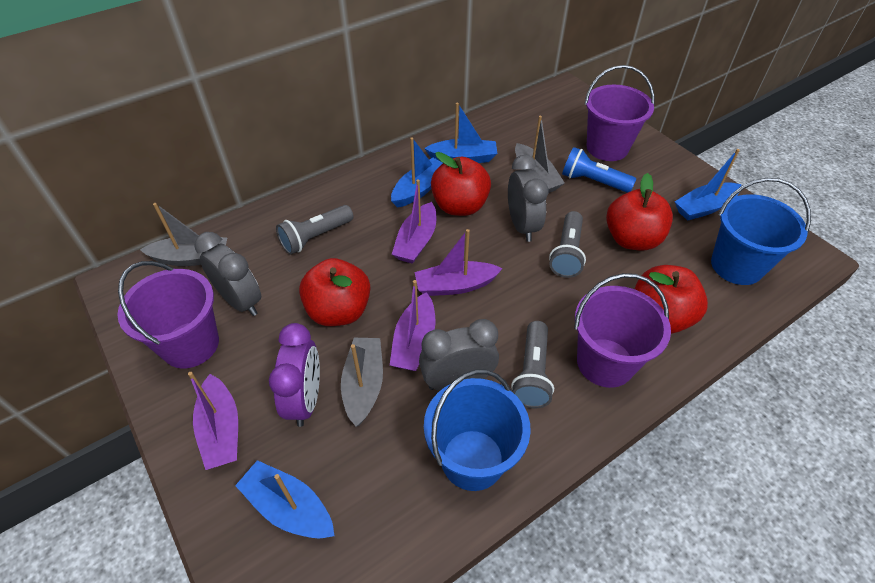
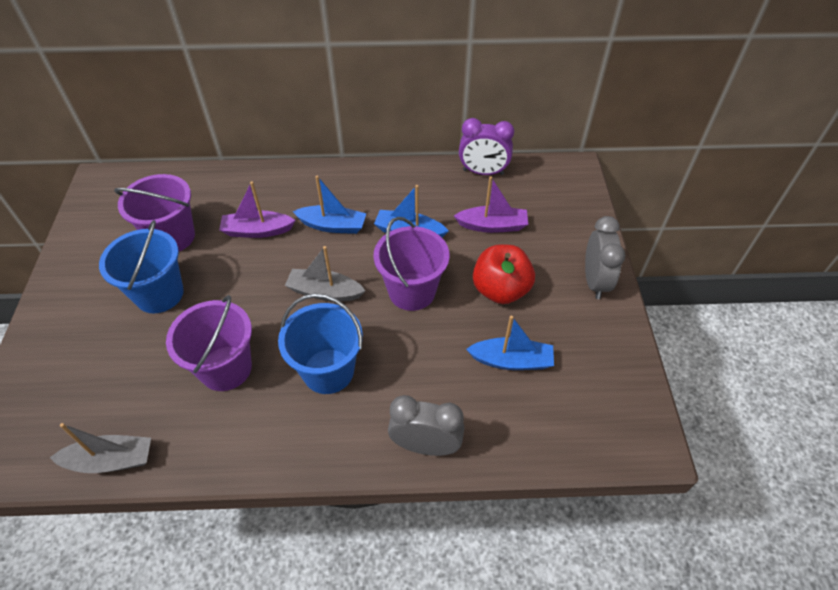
blue boat: 4 -> 3
blue flashlight: 1 -> 0
grey boat: 3 -> 2
grey clock: 3 -> 2
grey flashlight: 3 -> 0
purple boat: 4 -> 2
red apple: 4 -> 1

